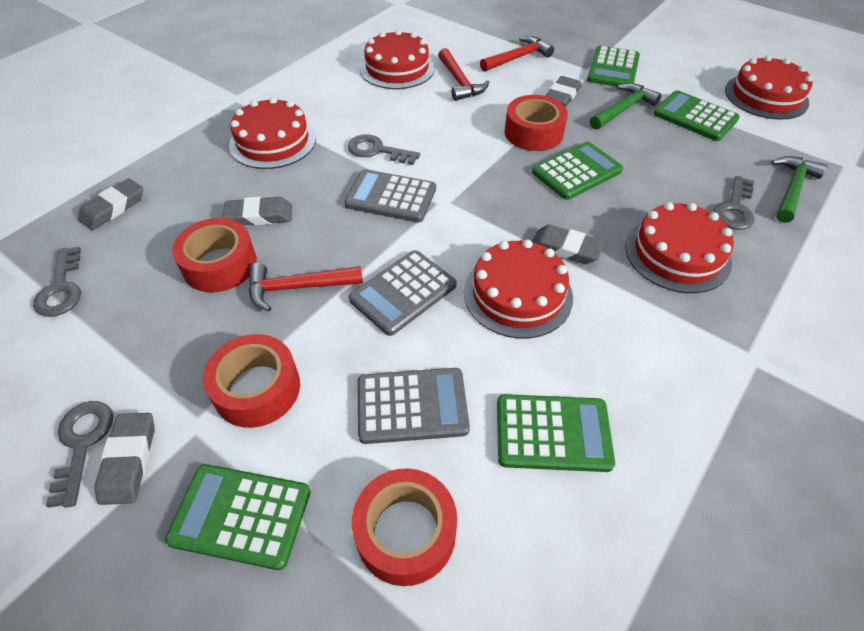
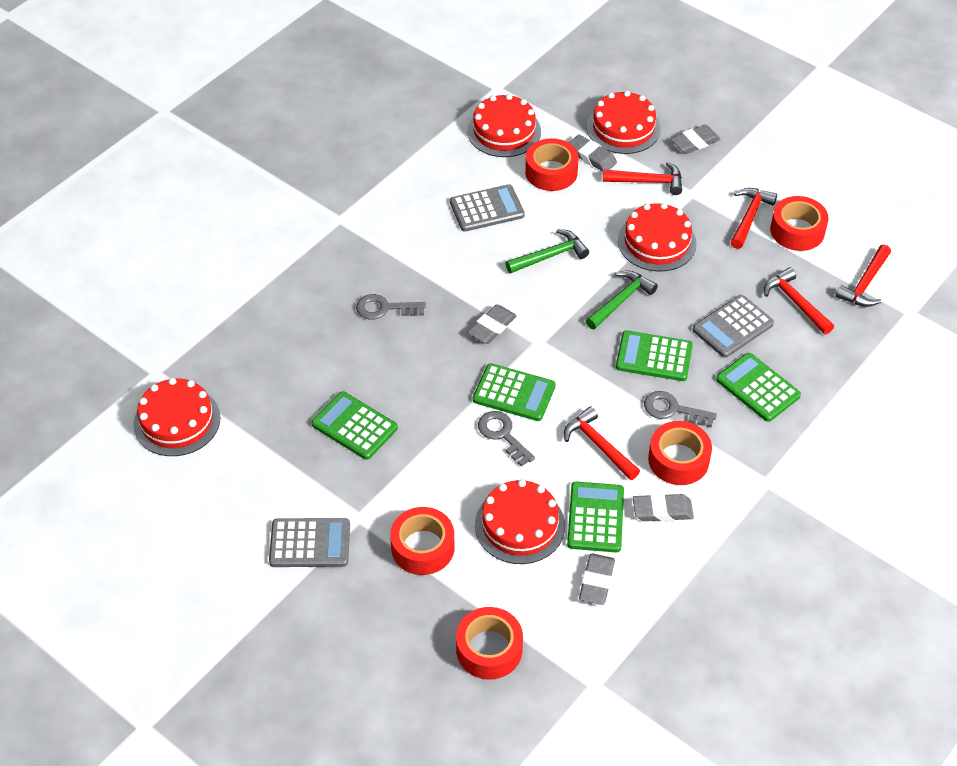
grey key: 4 -> 3
red hammer: 3 -> 5
red tape: 4 -> 5

